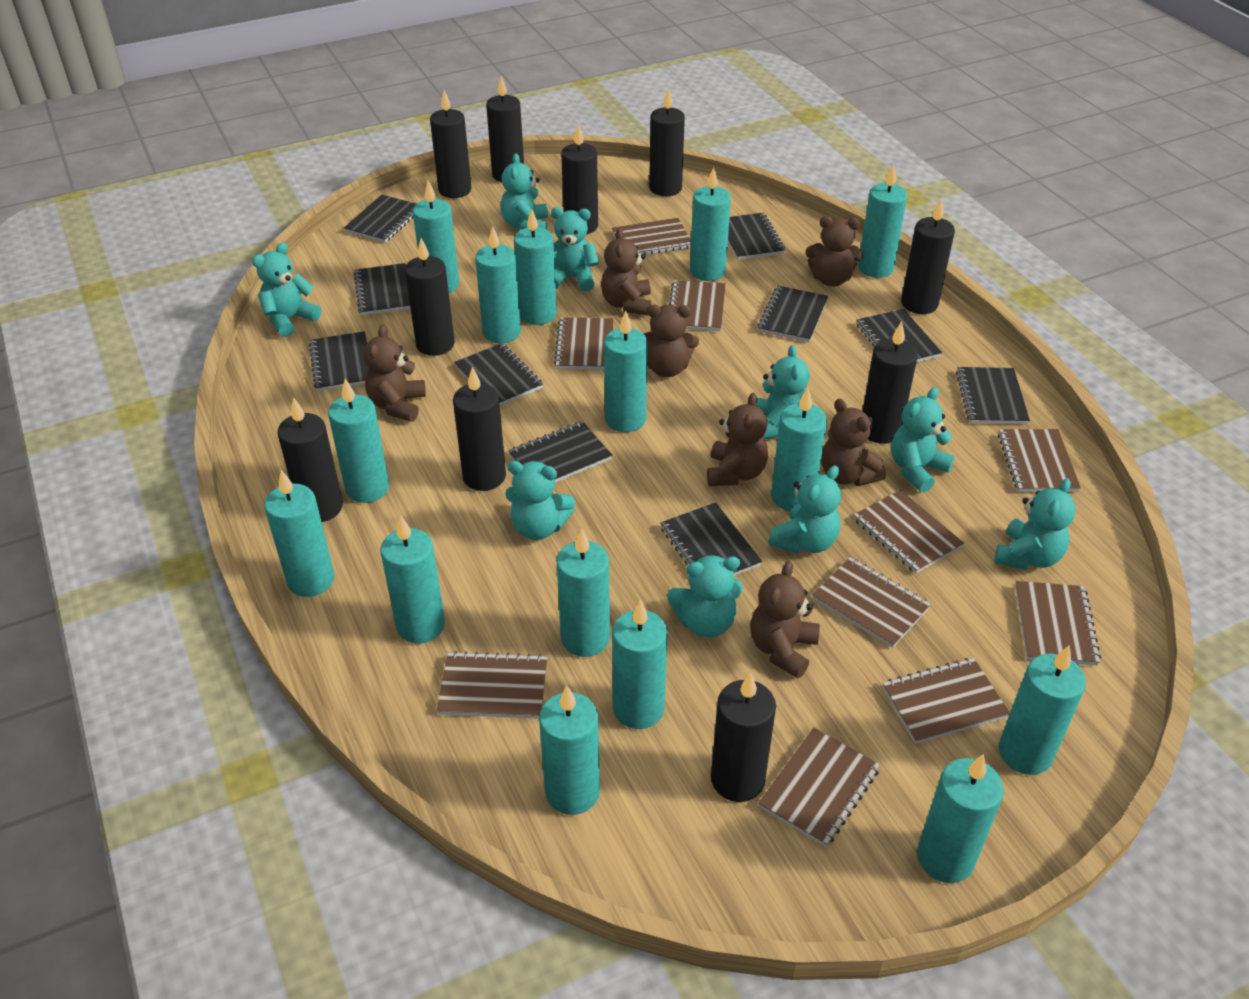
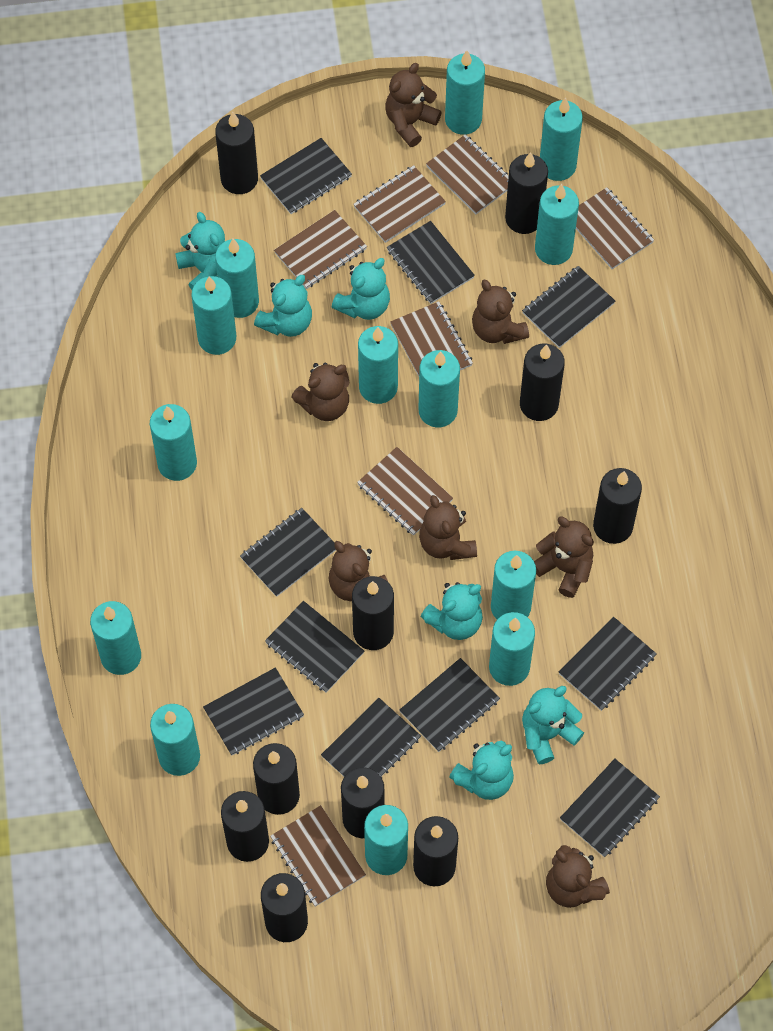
brown notebook: 10 -> 7
turquoise candle: 15 -> 13
turquoise teddy bear: 9 -> 6

